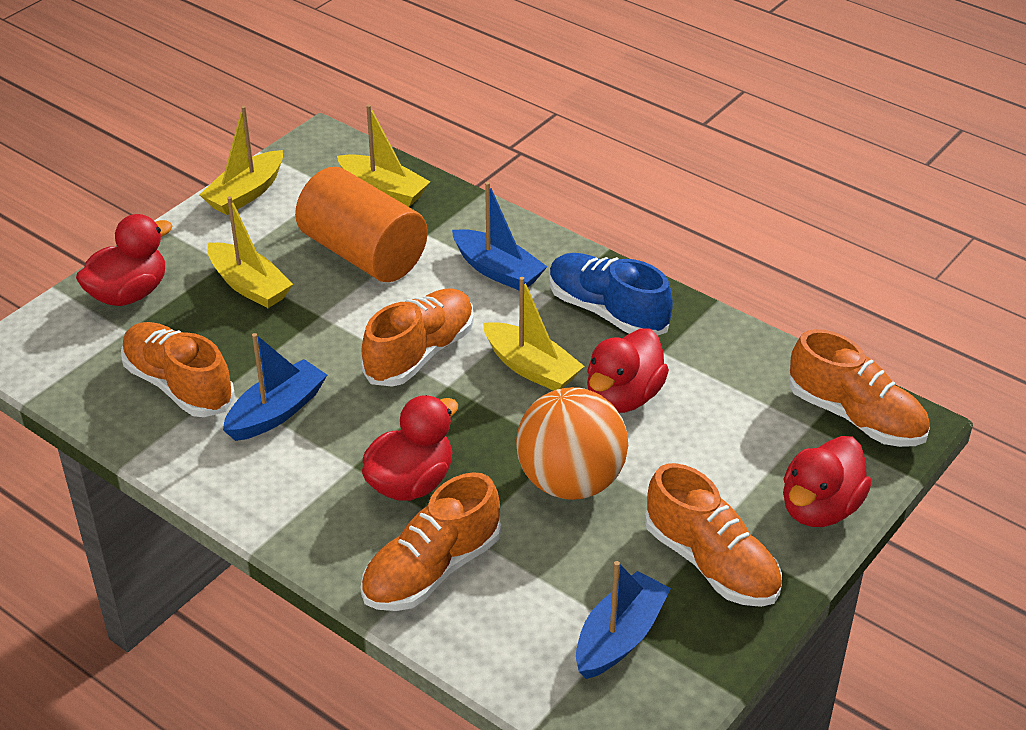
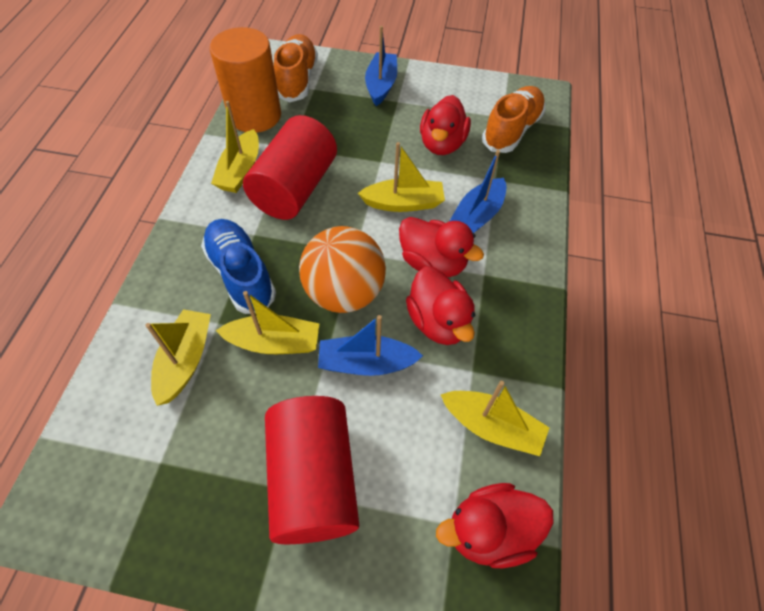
orange shoe: 5 -> 2
red cylinder: 0 -> 2
yellow boat: 4 -> 5

